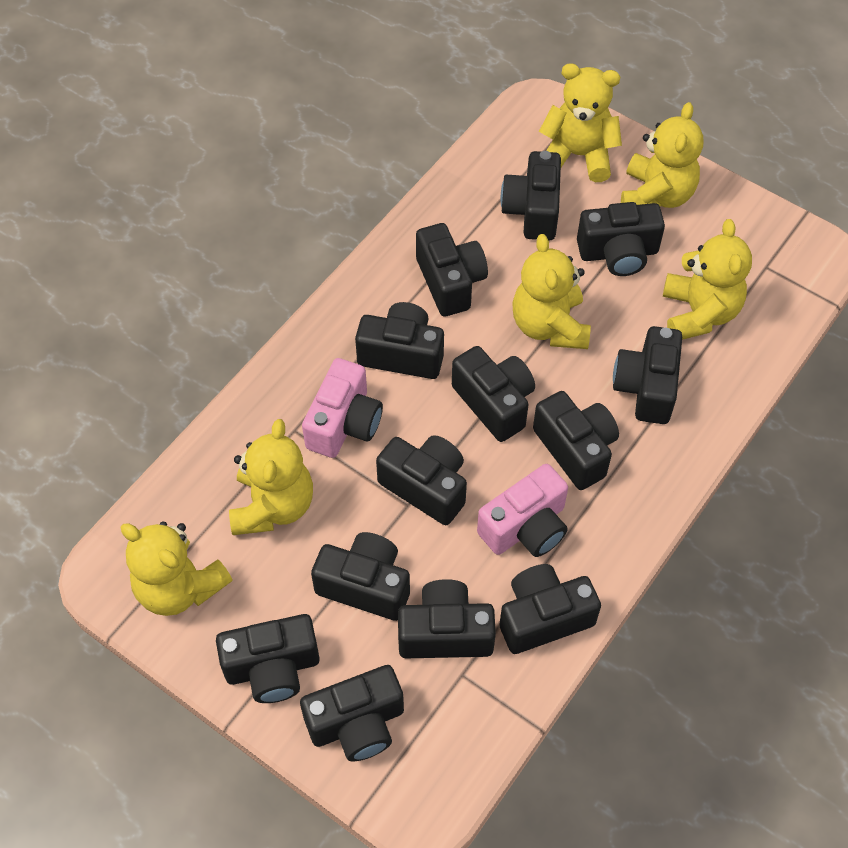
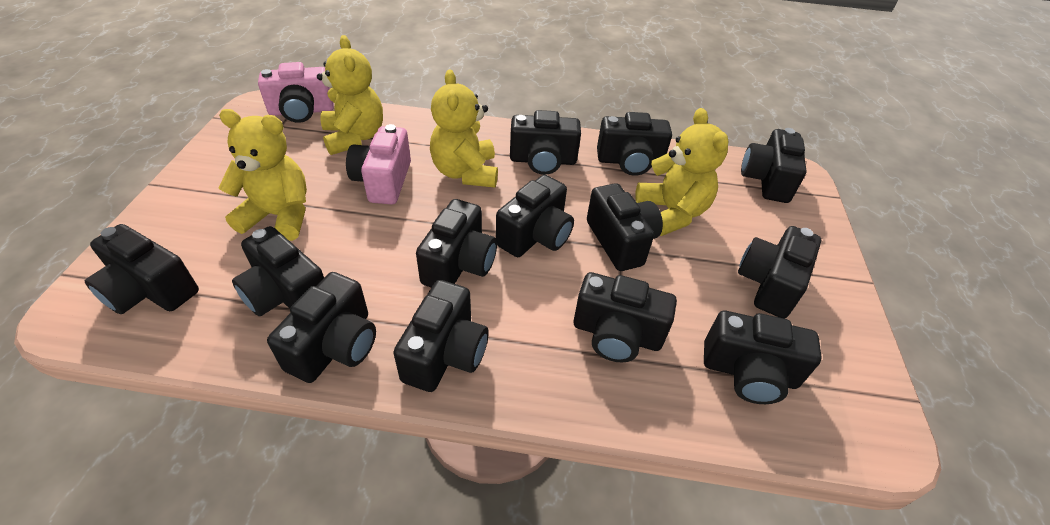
yellow teddy bear: 6 -> 4

